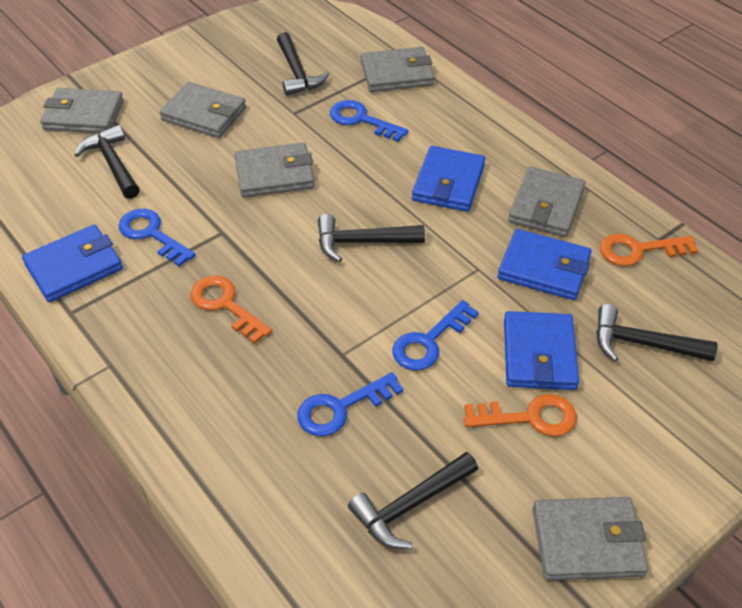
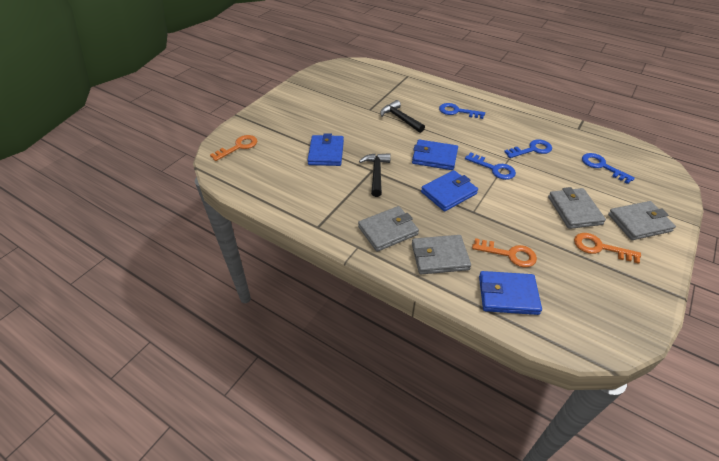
black hammer: 5 -> 2
grey wallet: 6 -> 4

